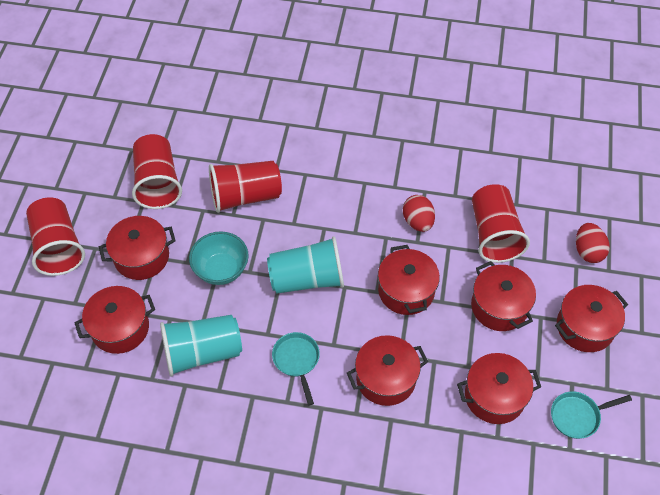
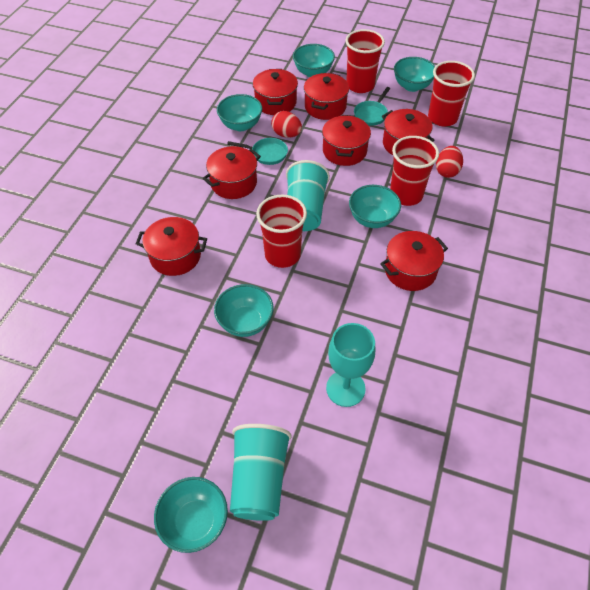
turquoise bowl: 1 -> 6
turquoise goblet: 0 -> 1

